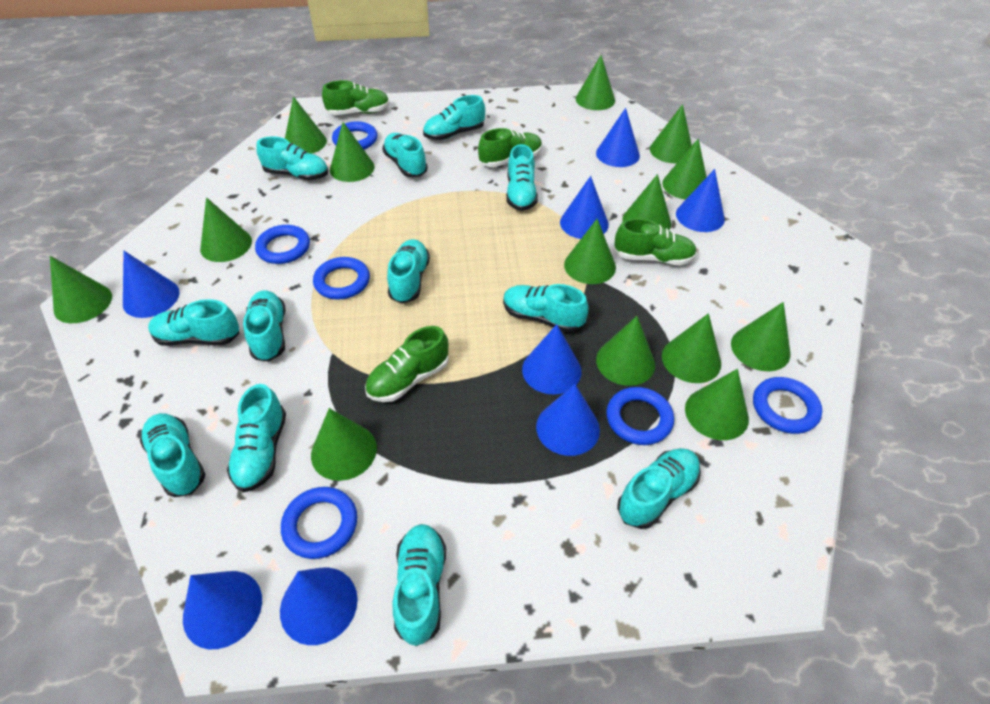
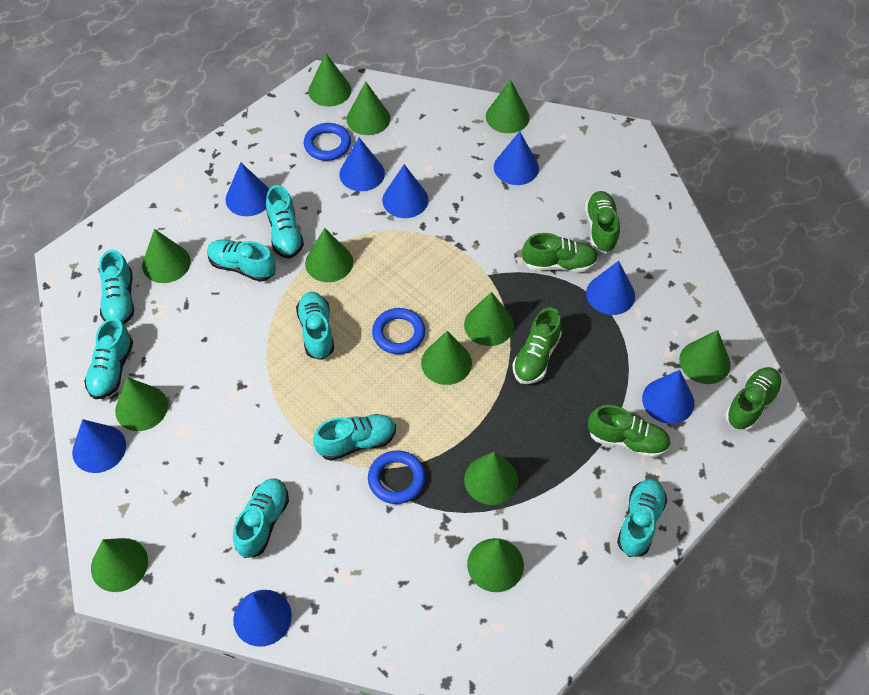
blue ring: 6 -> 3
green cone: 14 -> 12
green shoe: 4 -> 5
turquoise shoe: 12 -> 8

